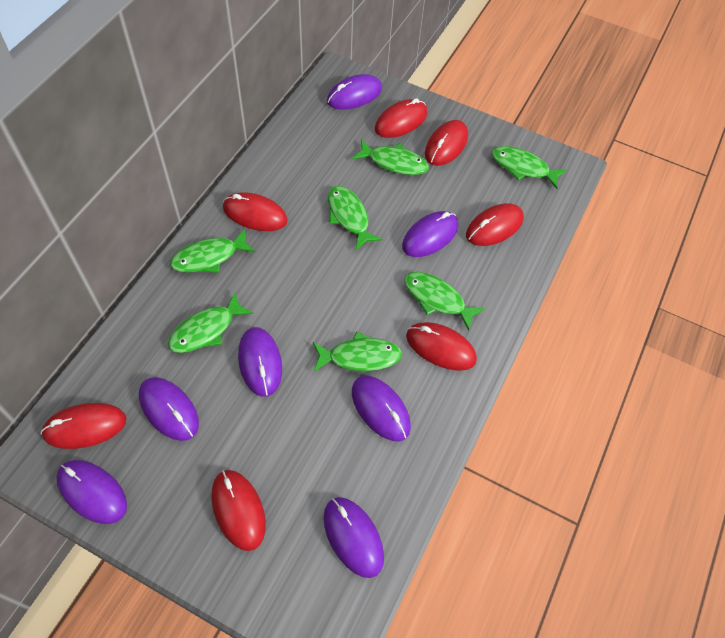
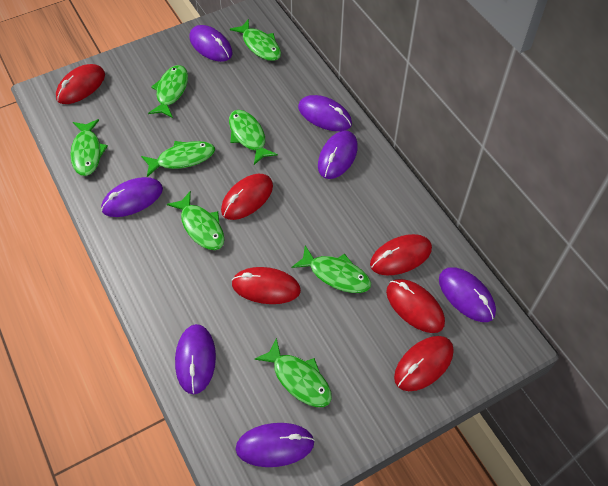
green fish: 7 -> 8
red mouse: 7 -> 6

